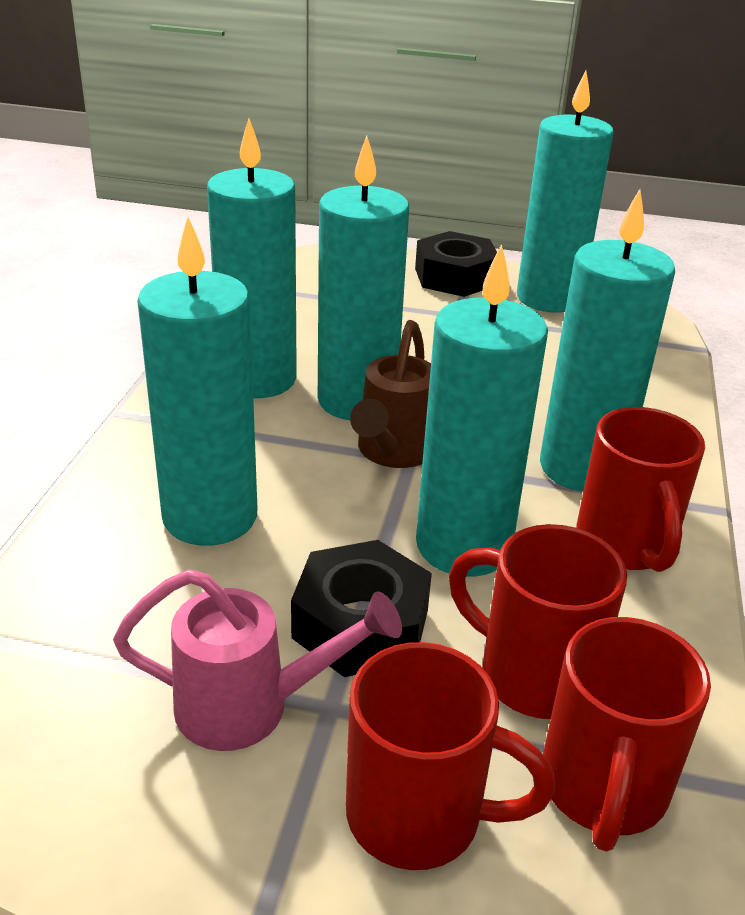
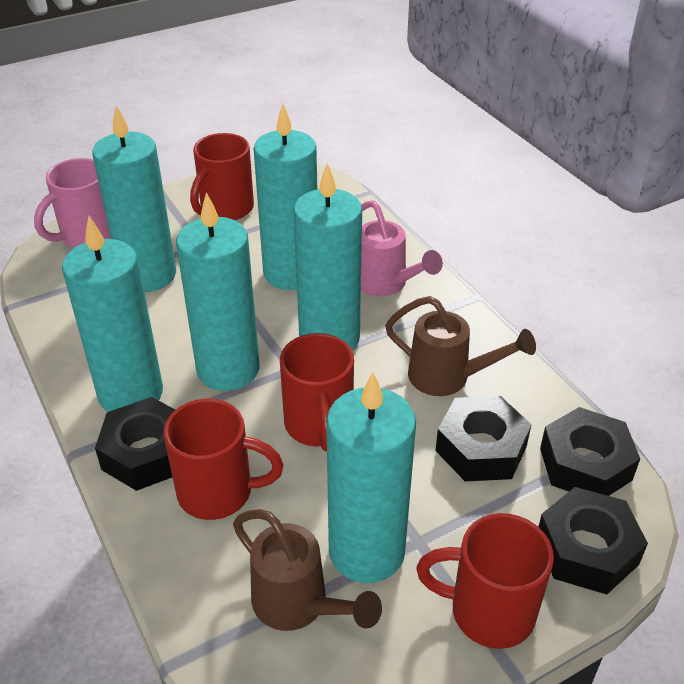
black nut: 2 -> 4
brown watering can: 1 -> 2
pink mug: 0 -> 1

